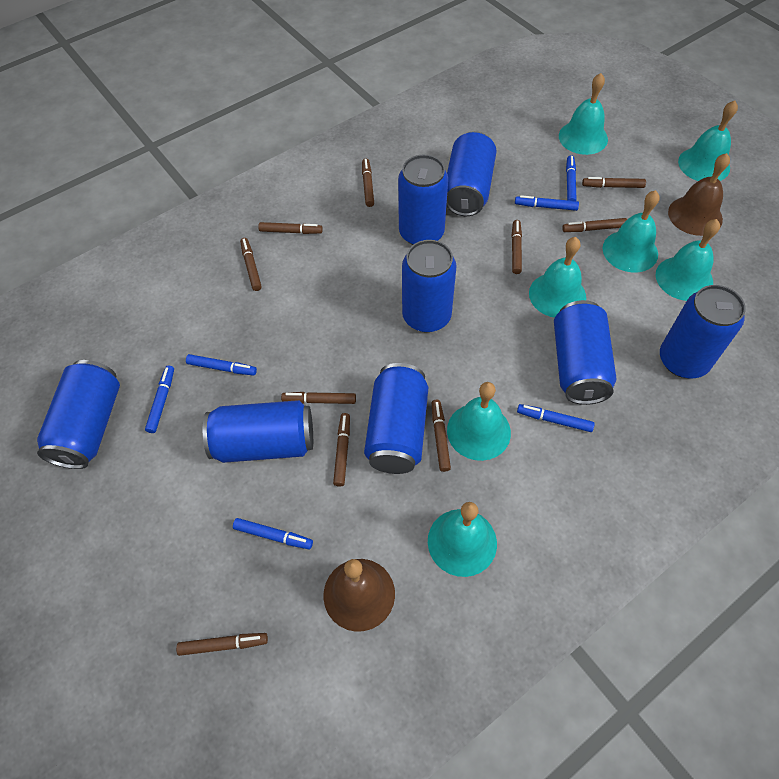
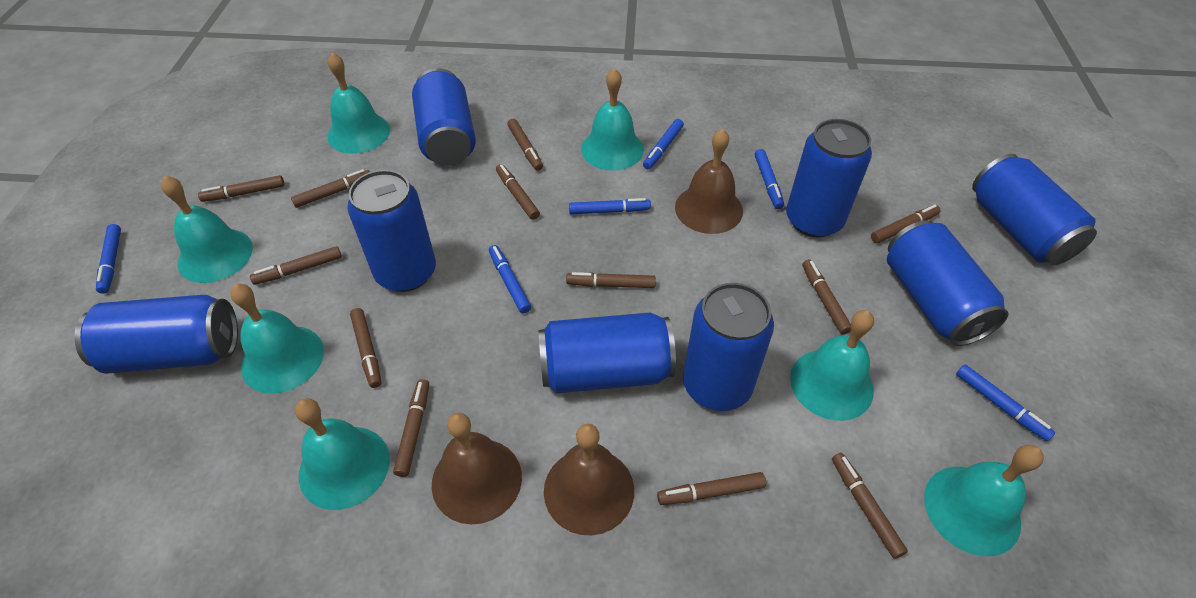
brown bell: 2 -> 3
brown marker: 10 -> 12

